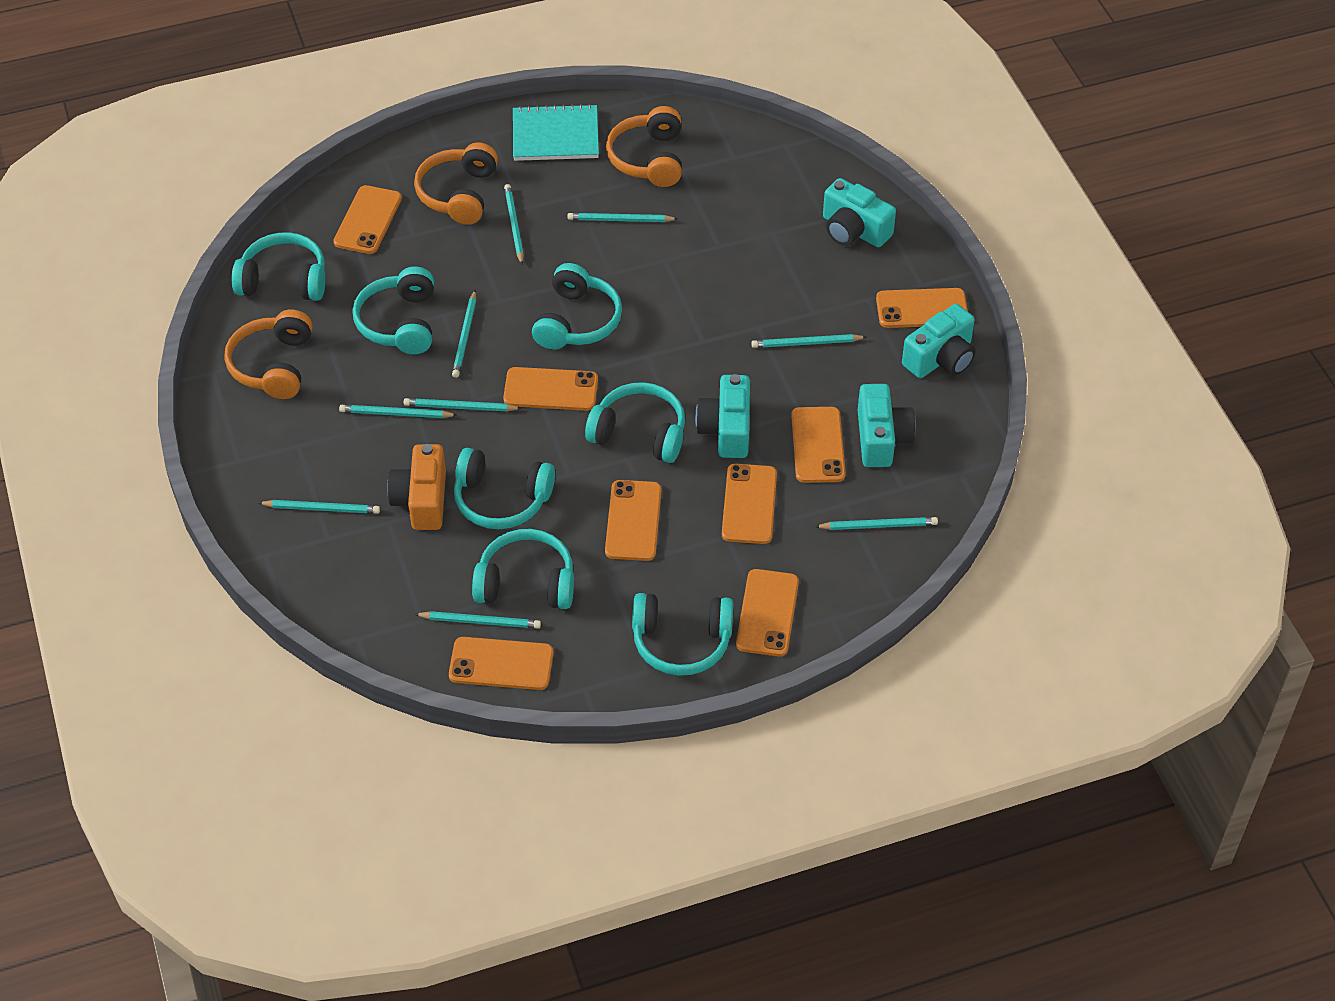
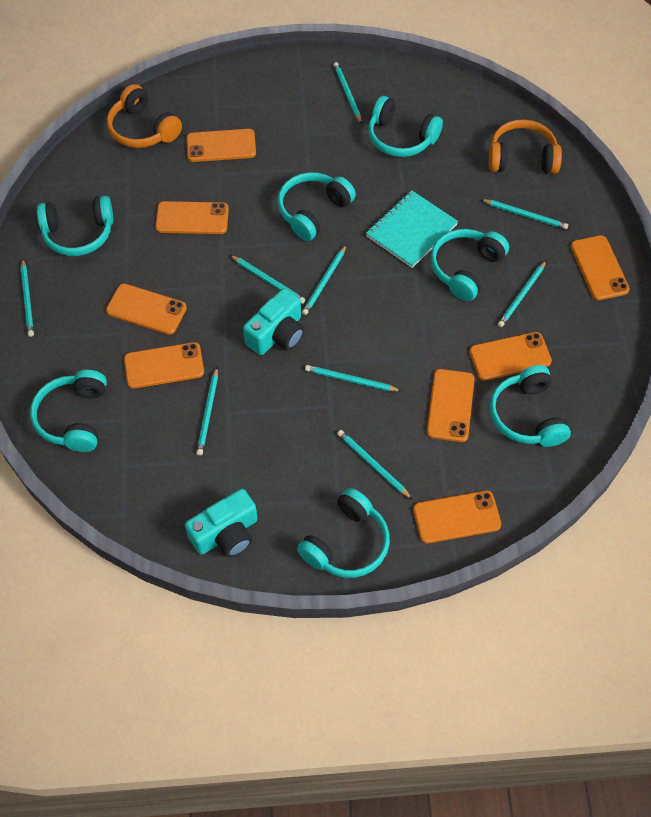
orange camera: 1 -> 0
orange headphones: 3 -> 2
turquoise camera: 4 -> 2

